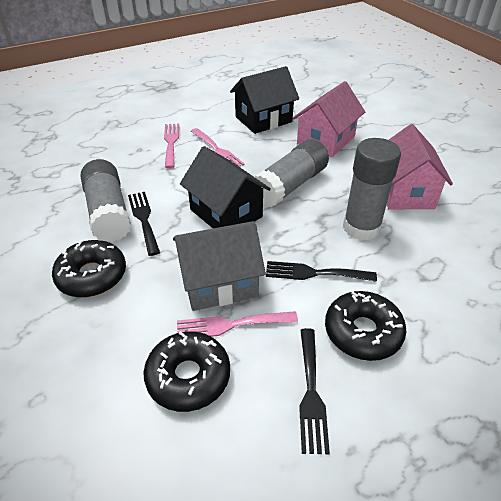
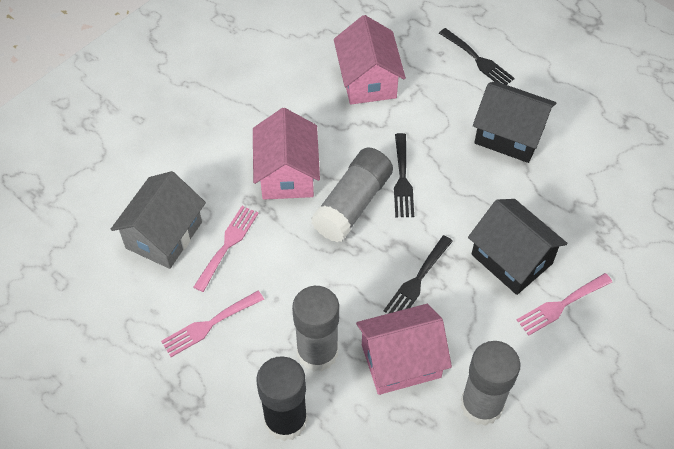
black donut: 3 -> 0
black glue stick: 0 -> 1
pink house: 2 -> 3

